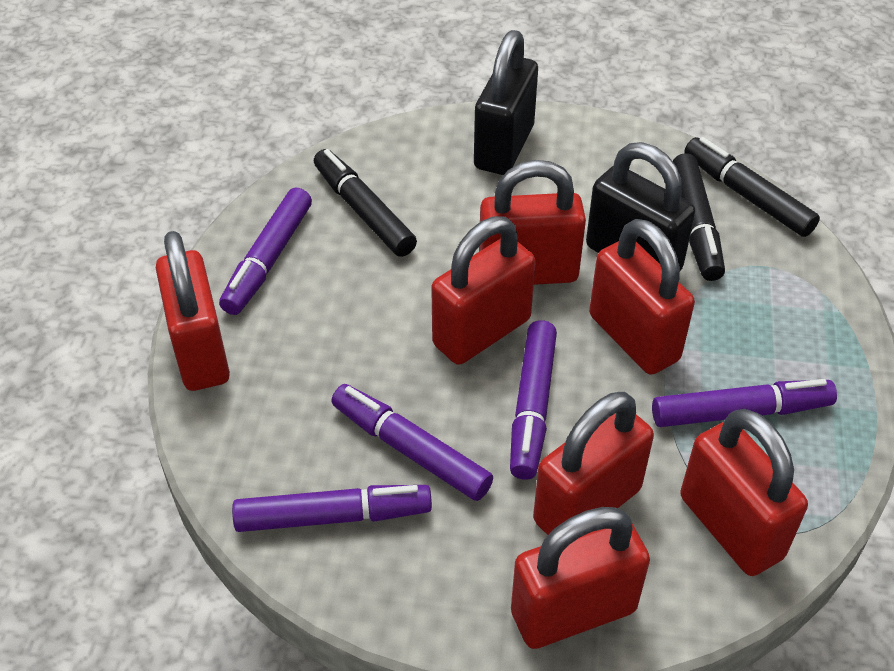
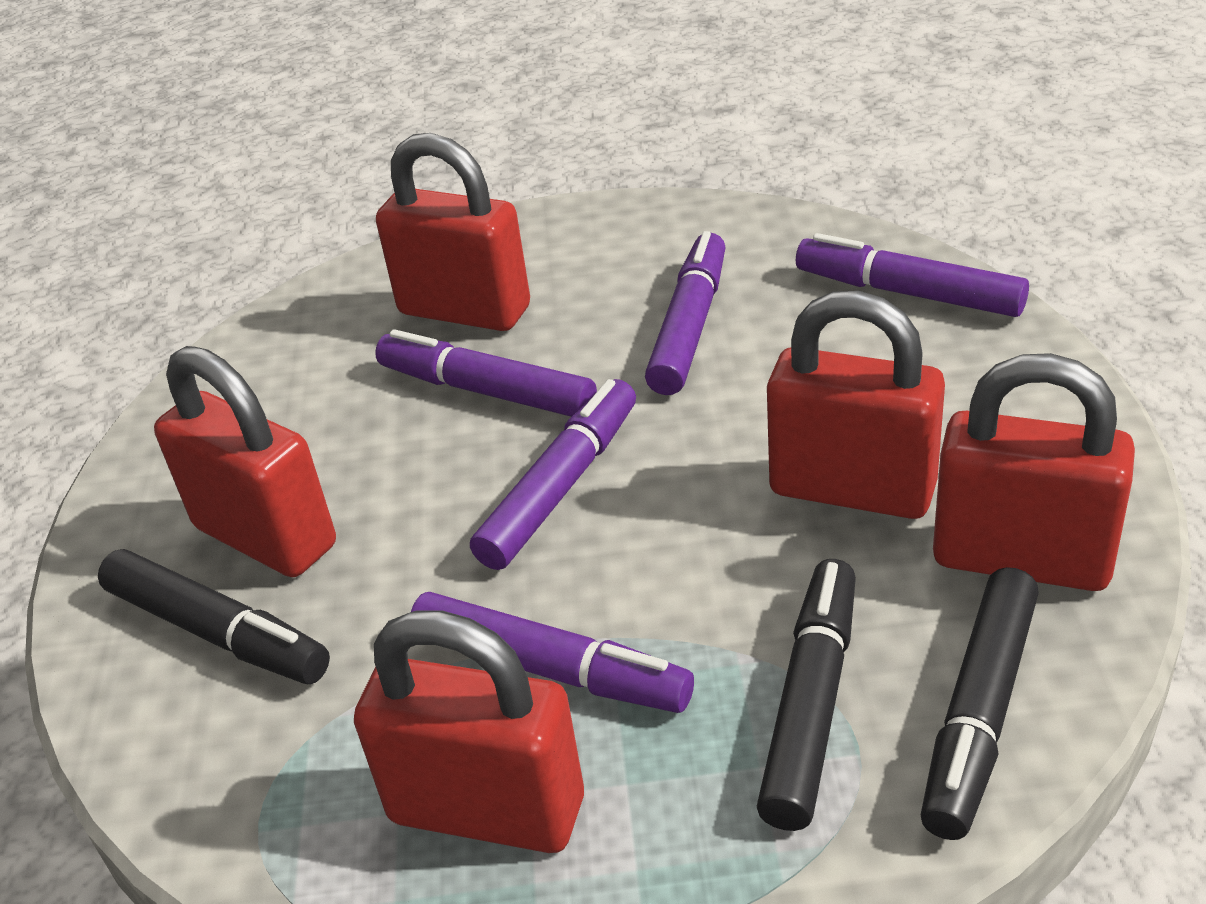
black padlock: 2 -> 0
red padlock: 7 -> 5

